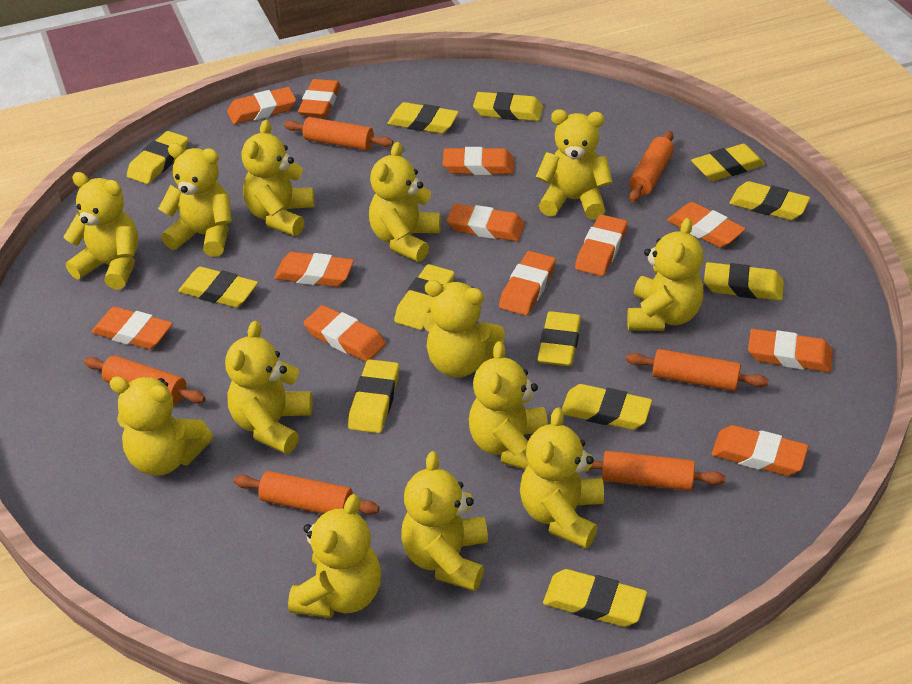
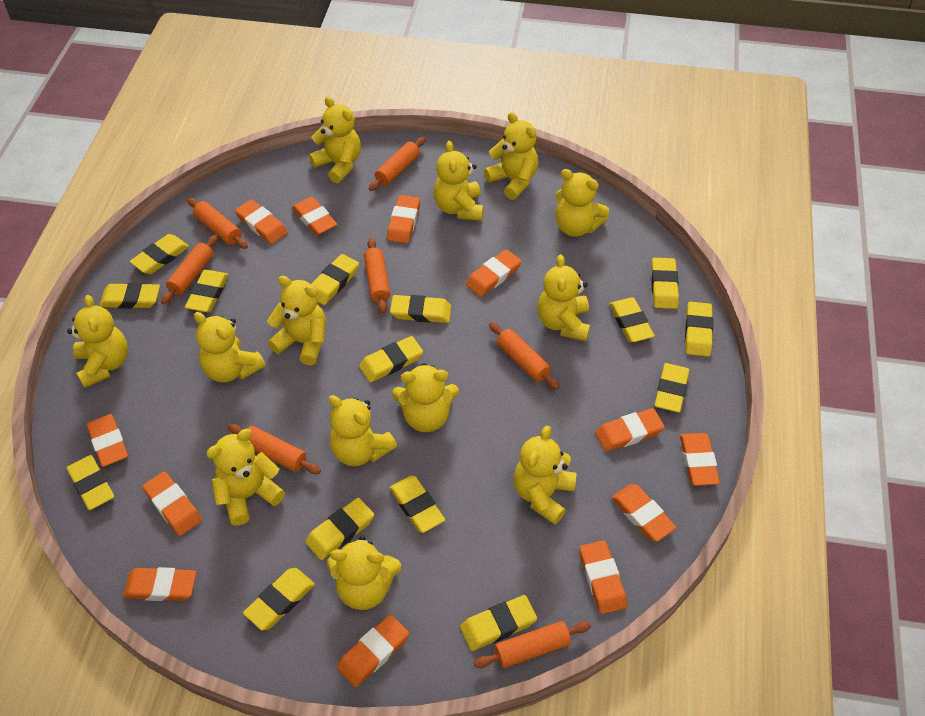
orange rolling pin: 6 -> 7
yellow eraser: 12 -> 15

